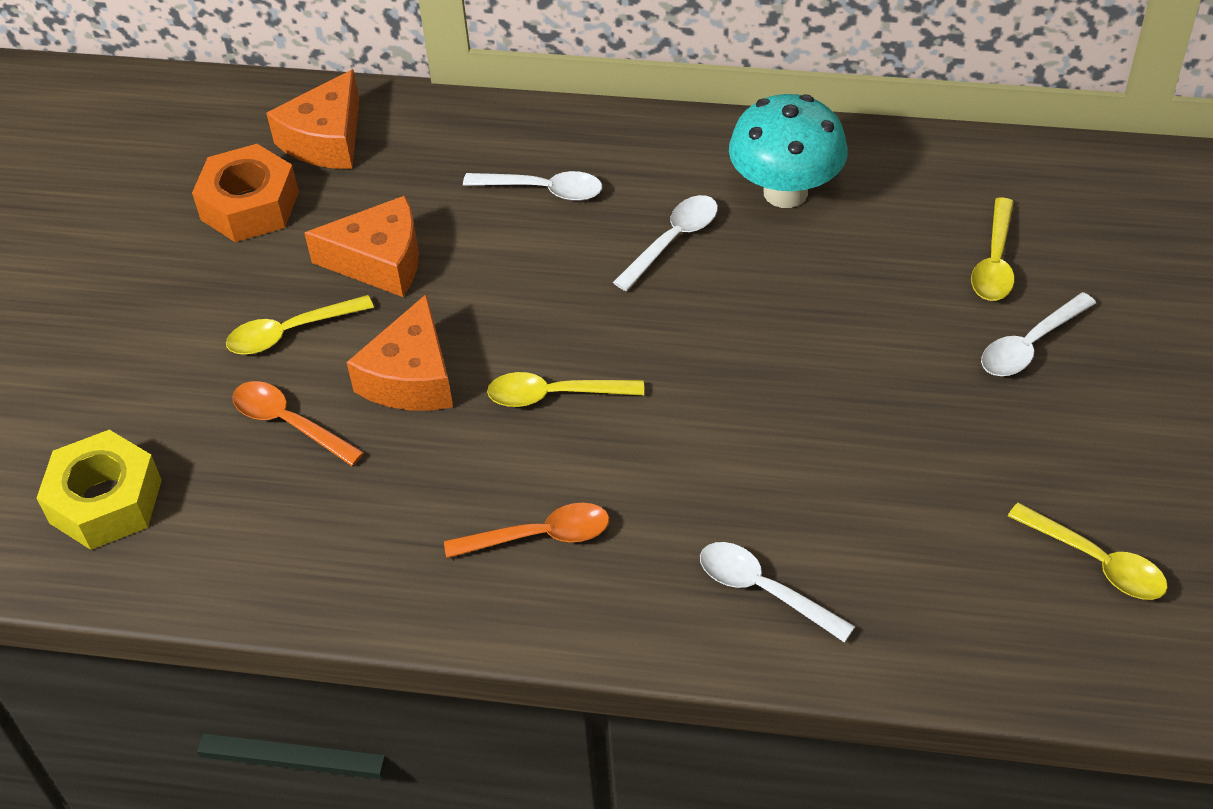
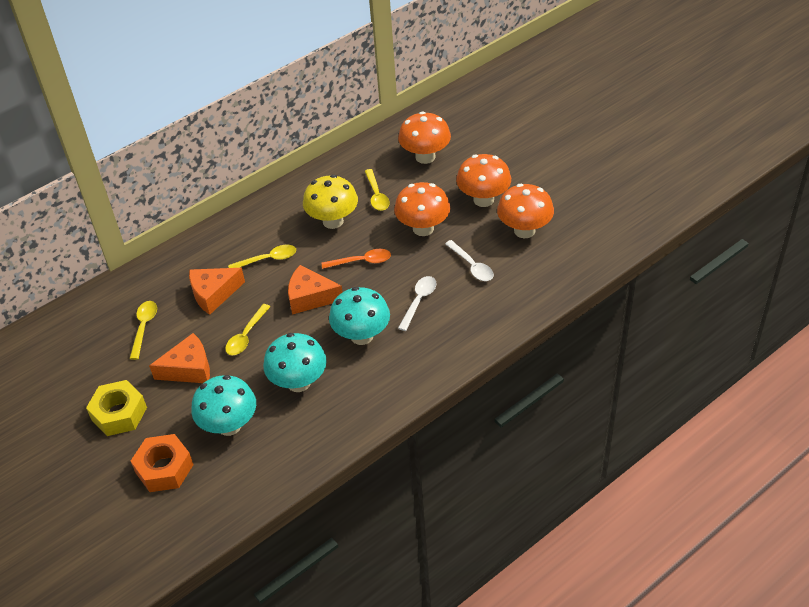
orange mushroom: 0 -> 4
orange spoon: 2 -> 1
turquoise mushroom: 1 -> 3
white spoon: 4 -> 2
yellow mushroom: 0 -> 1

